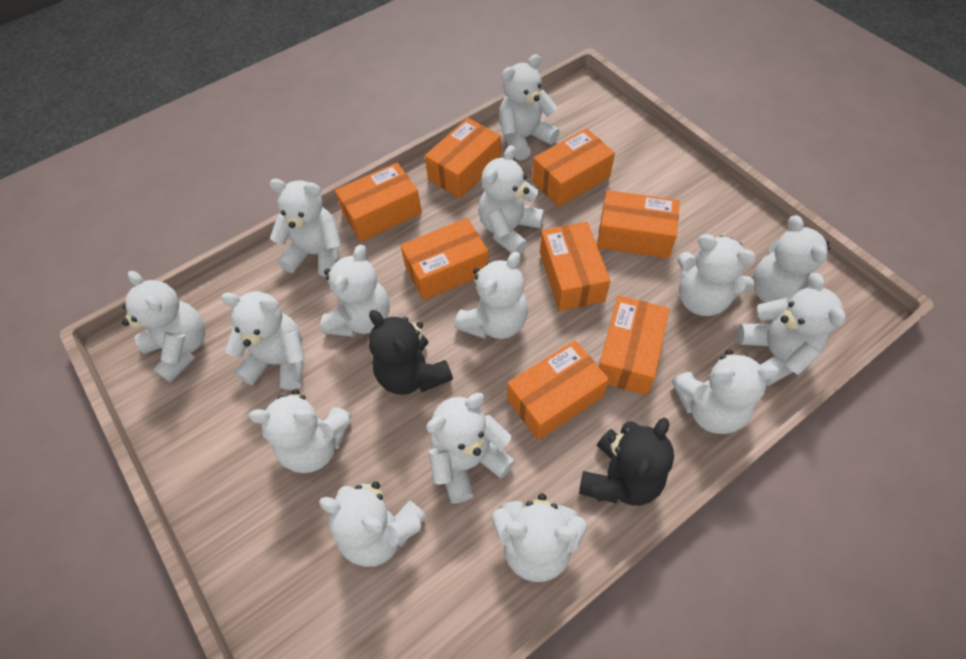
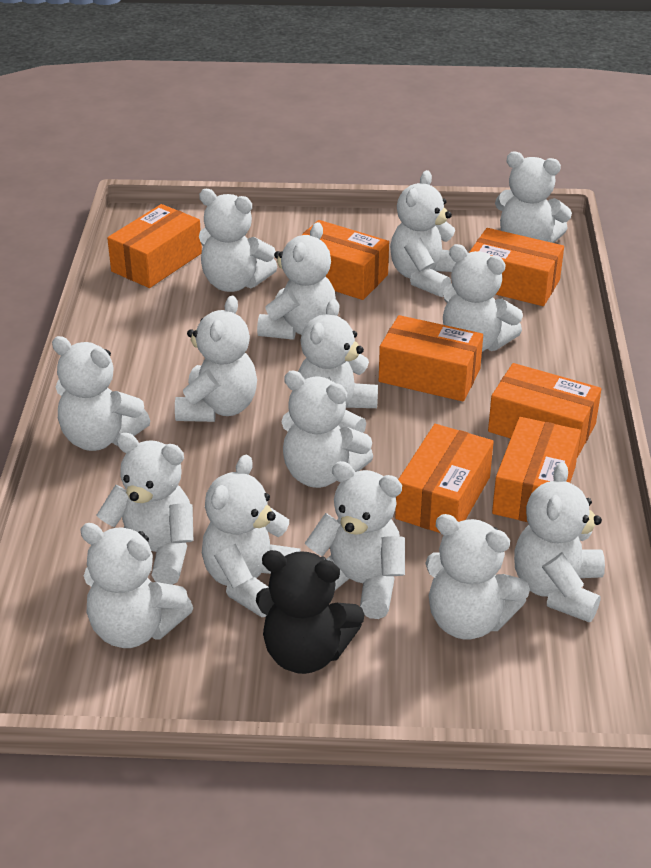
black teddy bear: 2 -> 1
orange box: 8 -> 7

